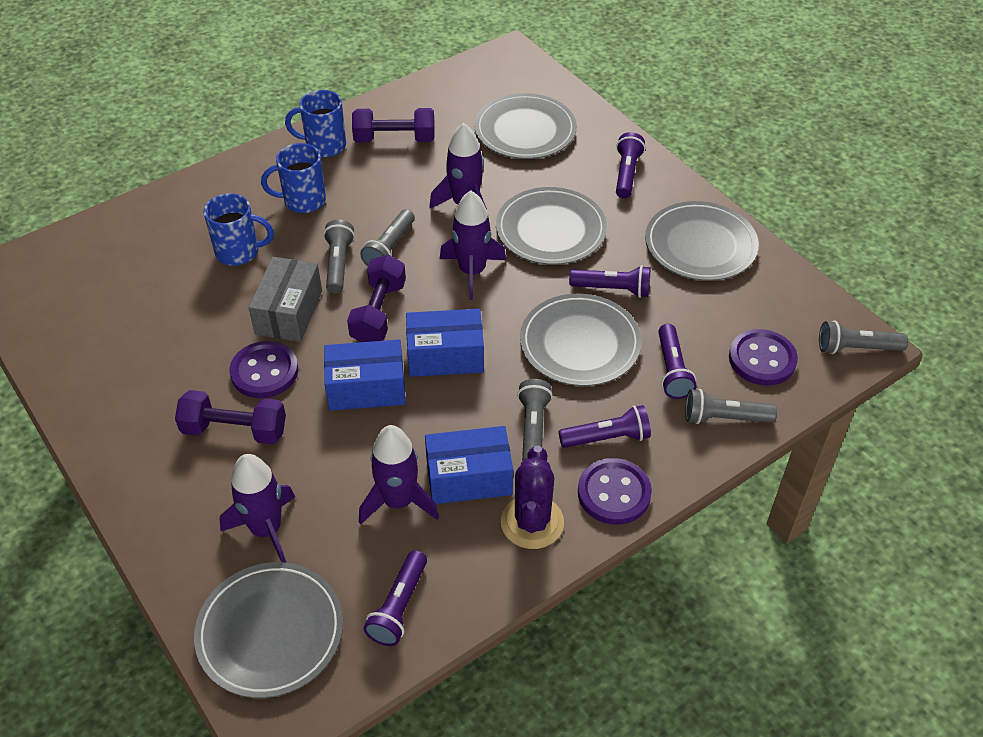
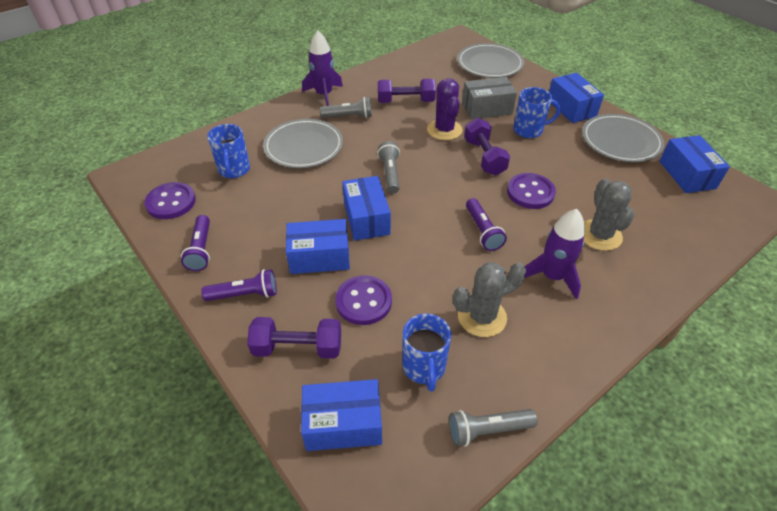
blue box: 3 -> 5
grey cactus: 0 -> 2
grey flashlight: 5 -> 3
grey plate: 5 -> 3
purple flashlight: 5 -> 3
purple rocket: 4 -> 2

